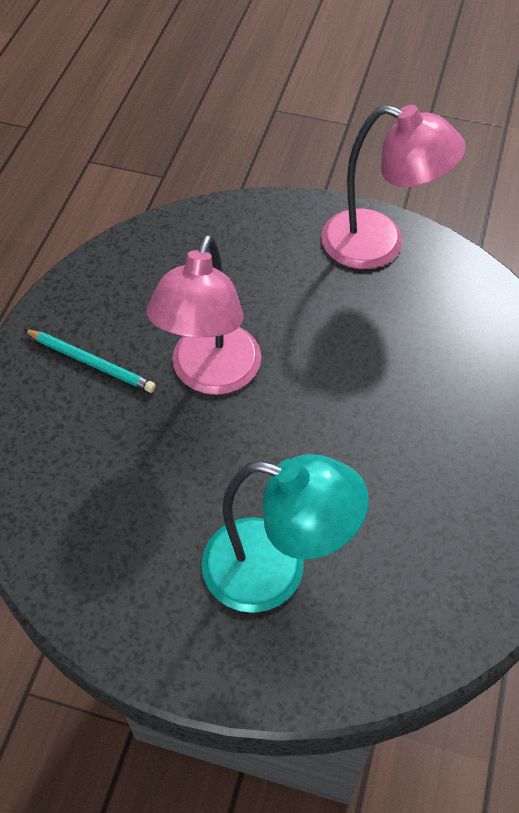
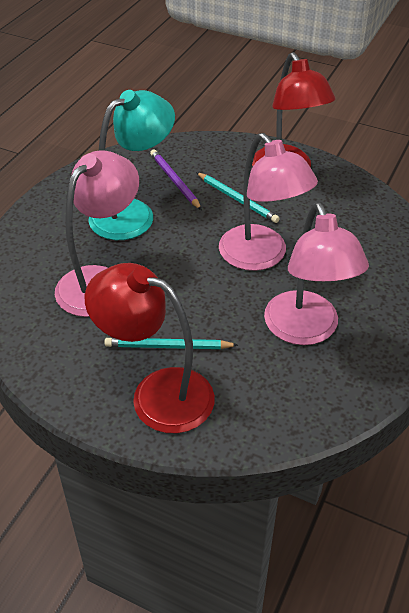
pink lamp: 2 -> 3
purple pencil: 0 -> 1
red lamp: 0 -> 2
turquoise pencil: 1 -> 2

